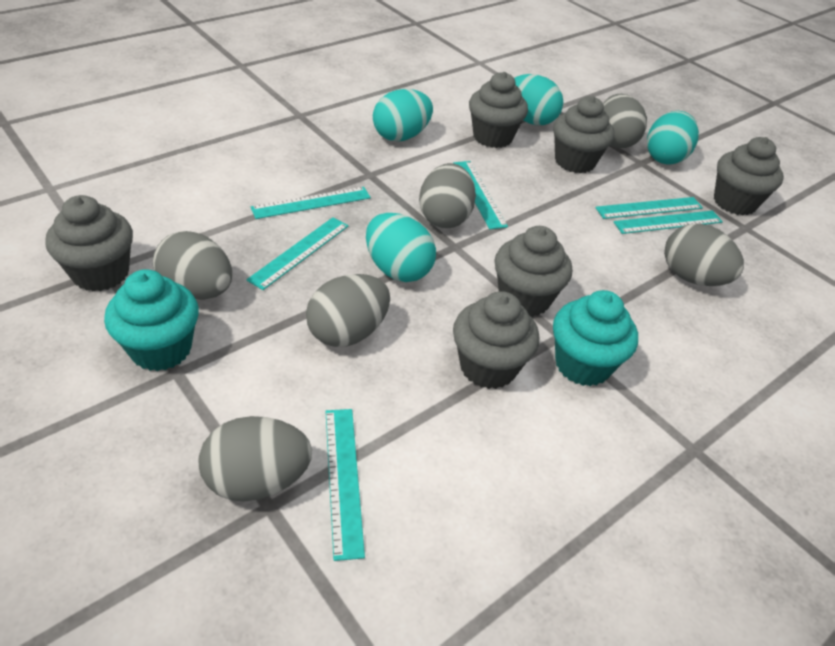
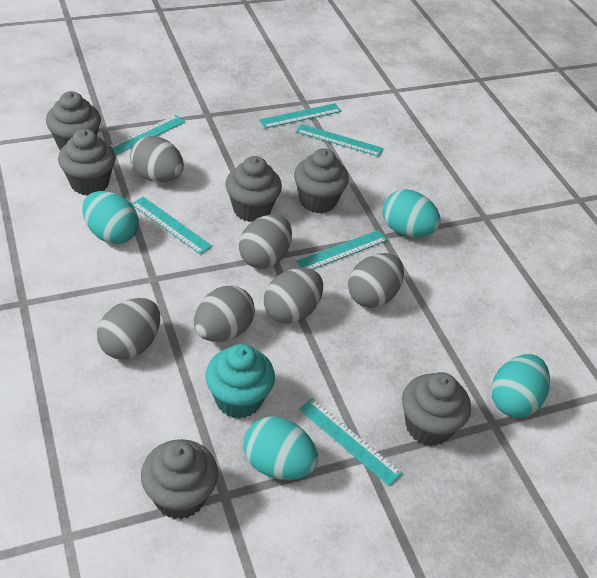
turquoise cupcake: 2 -> 1

